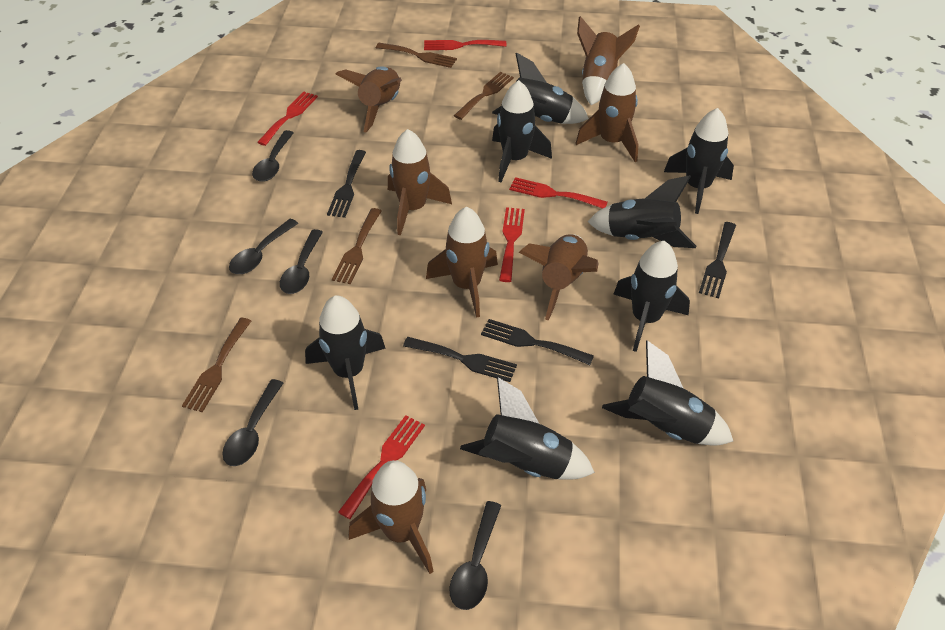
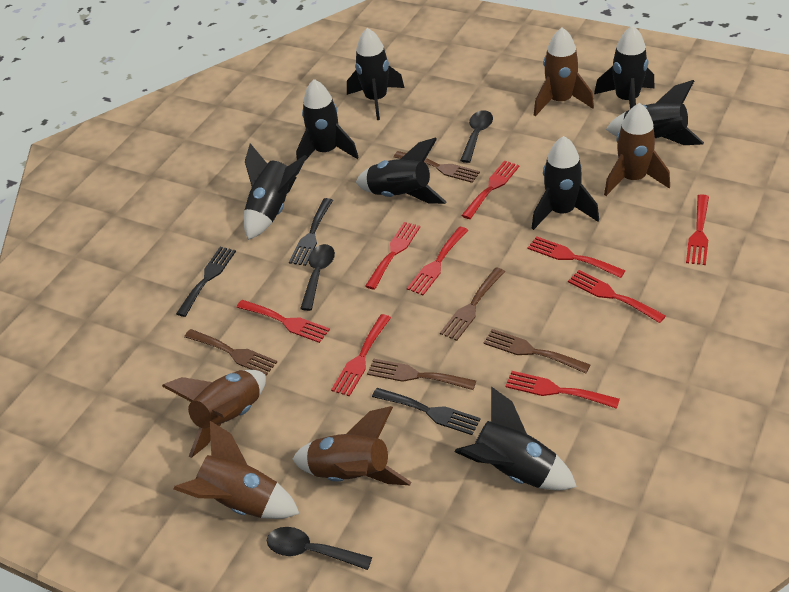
black fork: 4 -> 3
black spoon: 5 -> 3
brown fork: 4 -> 5
brown rocket: 7 -> 5
red fork: 5 -> 9

